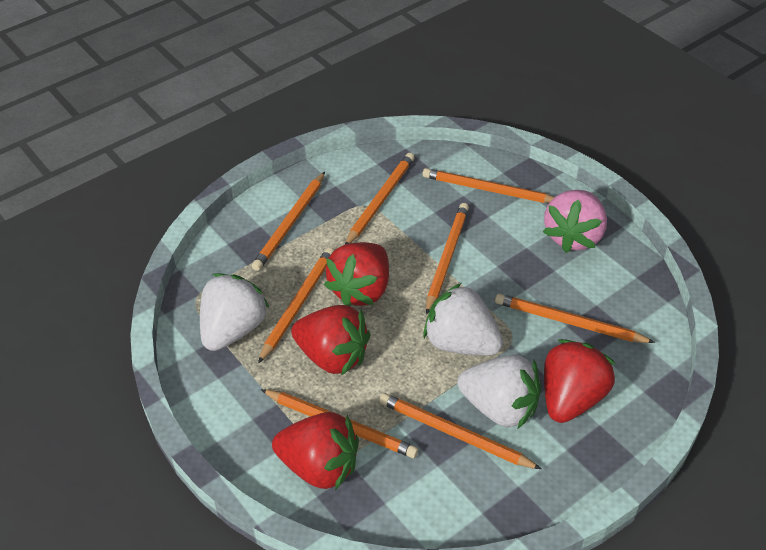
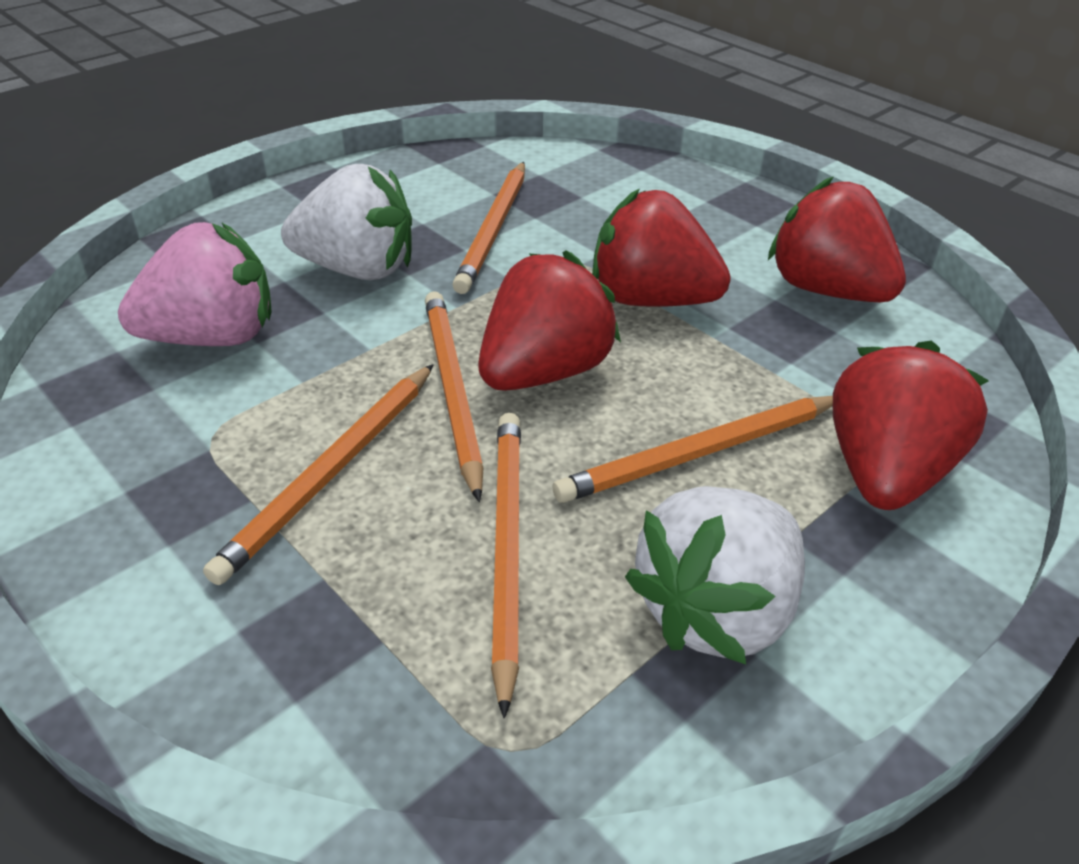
orange pencil: 8 -> 5
white strawberry: 3 -> 2

